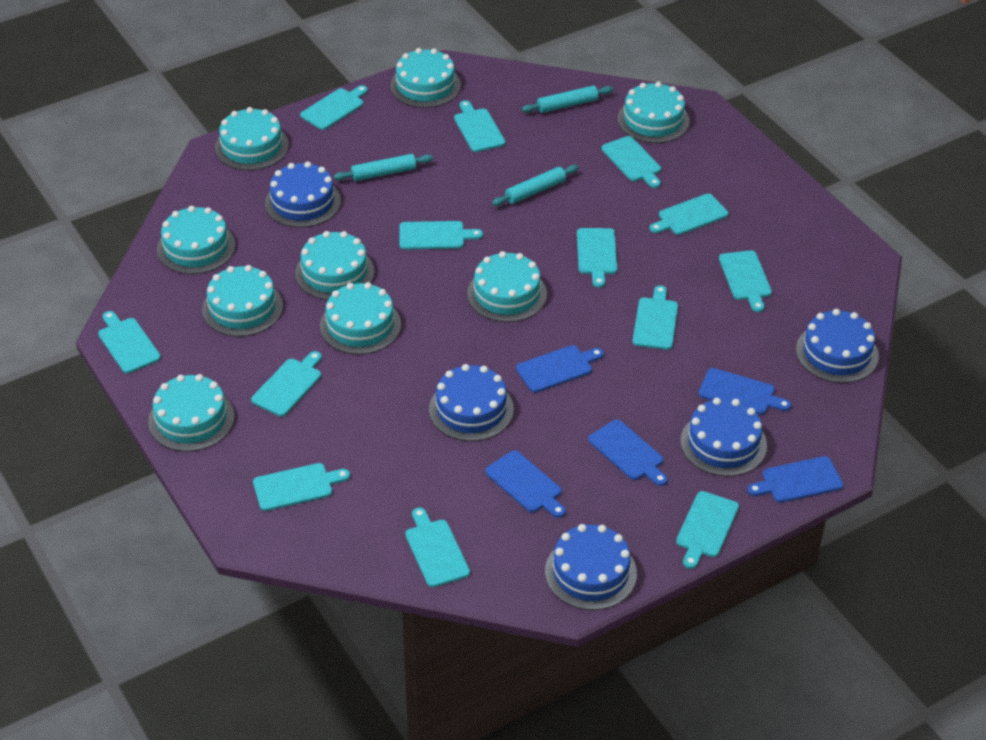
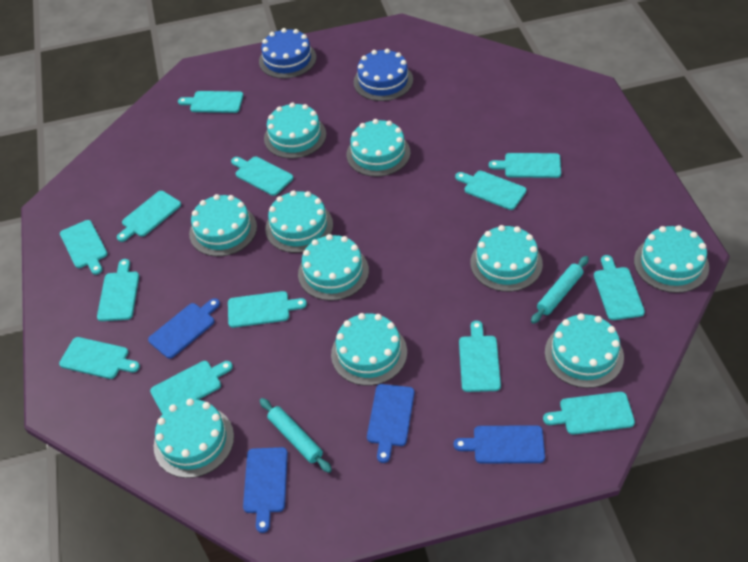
blue cake: 5 -> 2
blue cutting board: 5 -> 4
turquoise cake: 9 -> 10
turquoise rolling pin: 3 -> 2

